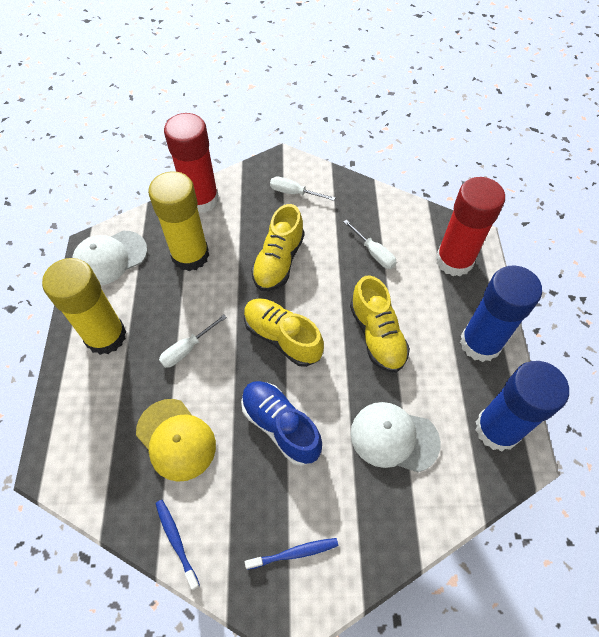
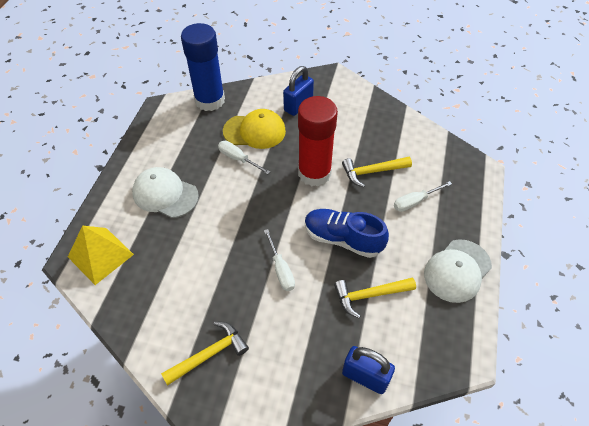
blue glue stick: 2 -> 1
blue padlock: 0 -> 2
blue toothbrush: 2 -> 0
red glue stick: 2 -> 1
yellow glue stick: 2 -> 0
yellow hammer: 0 -> 3
yellow pyramid: 0 -> 1
yellow shoe: 3 -> 0

